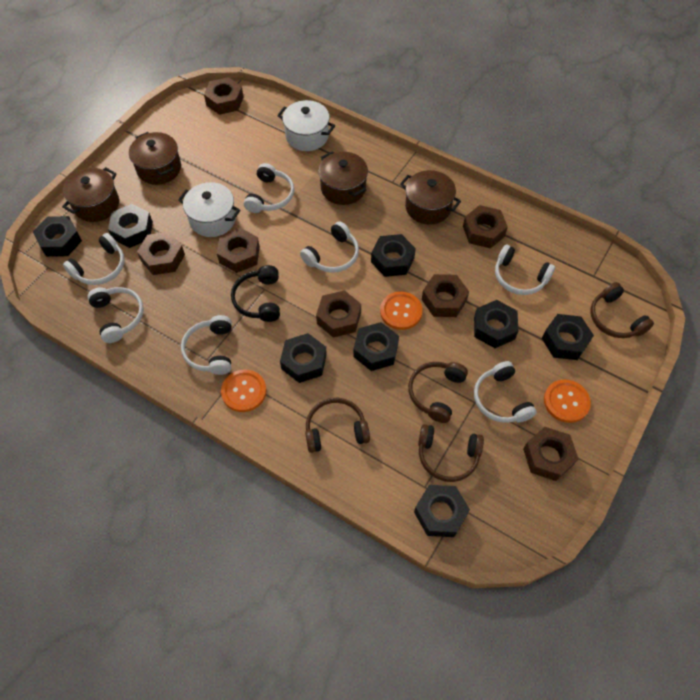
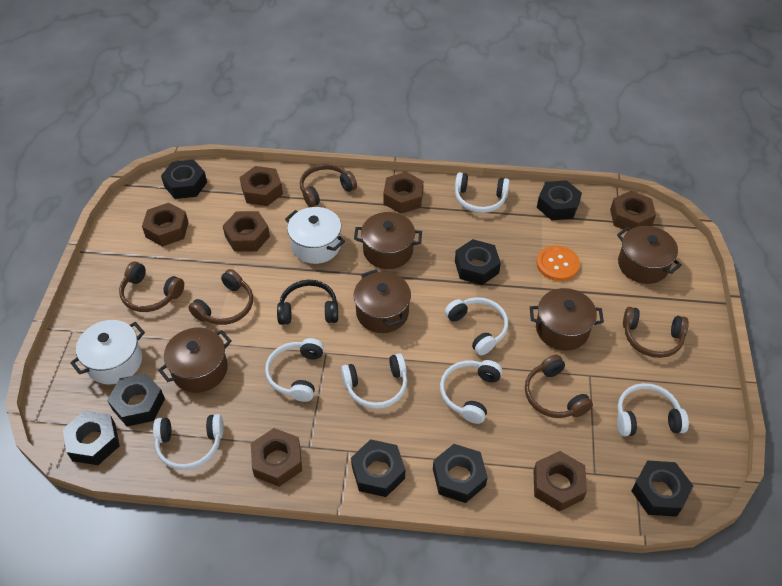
brown headphones: 4 -> 5
brown pot: 4 -> 5
orange button: 3 -> 1

